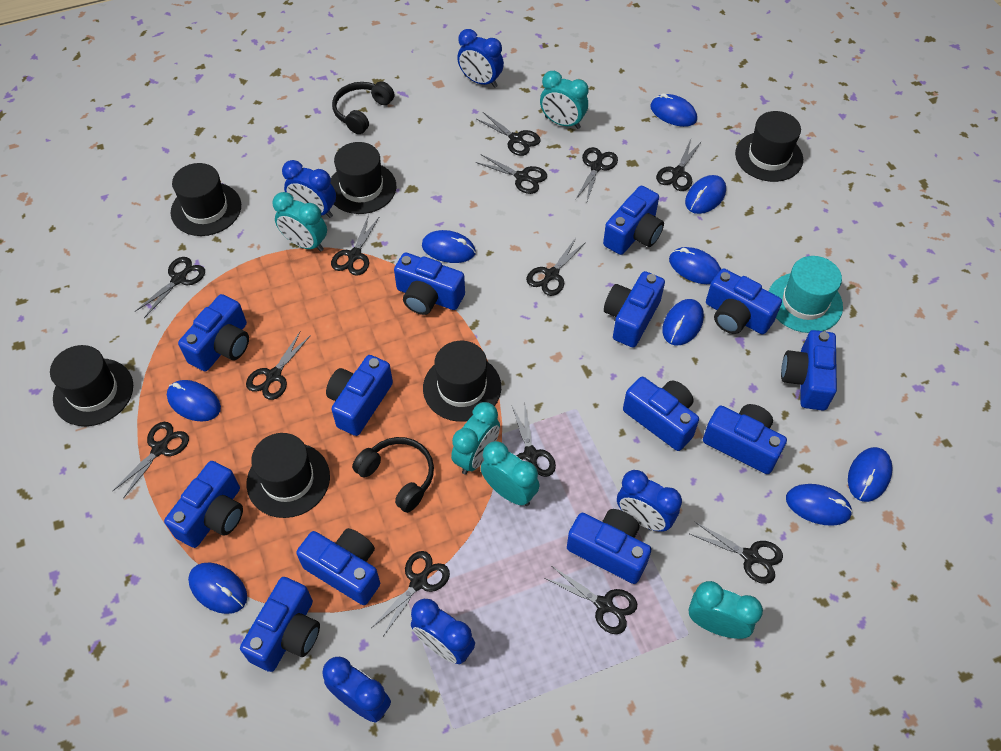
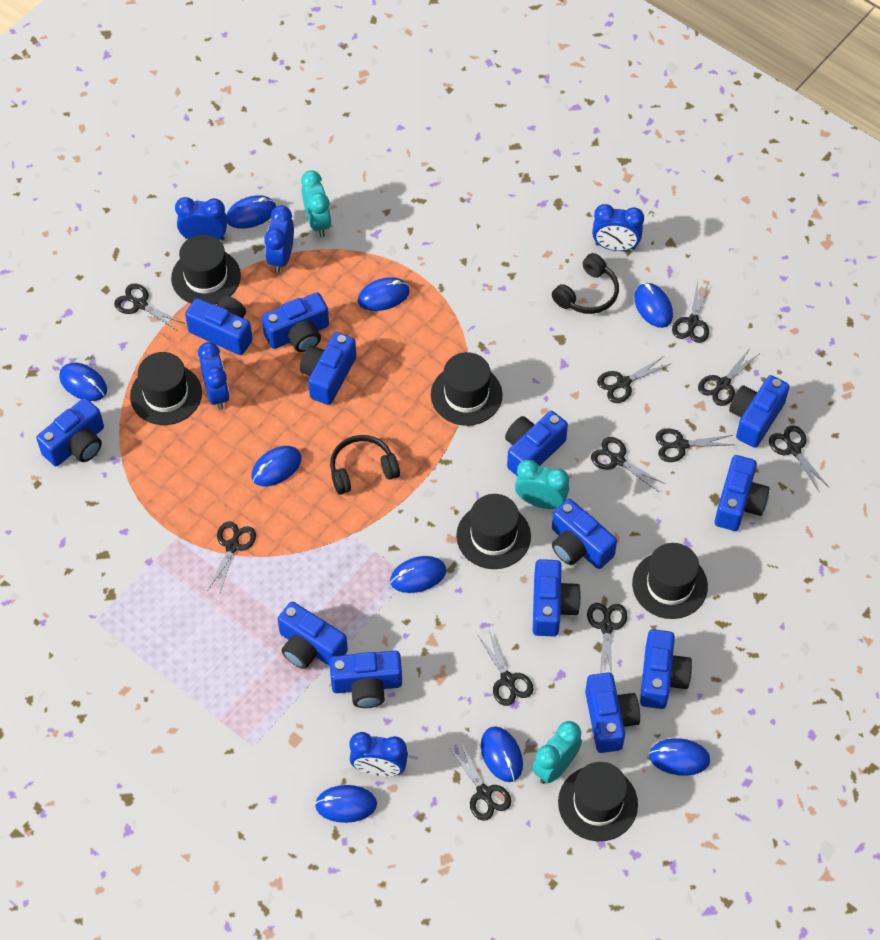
black scissors: 13 -> 11
turquoise clock: 5 -> 3
turquoise hat: 1 -> 0

